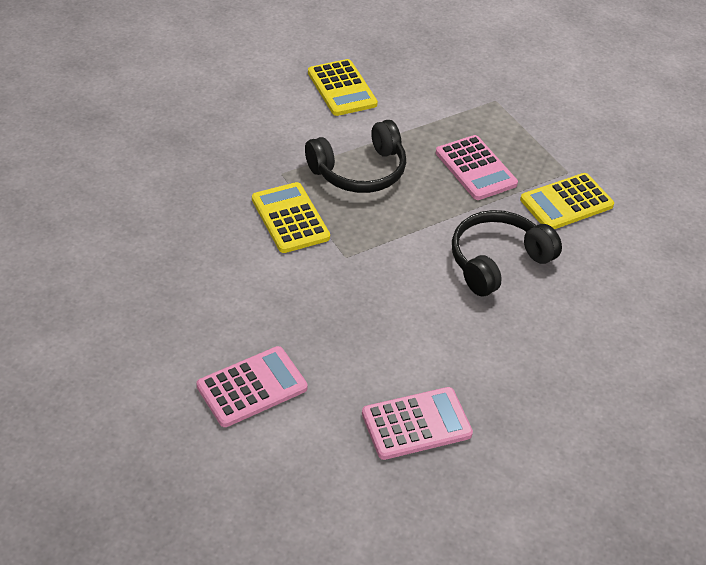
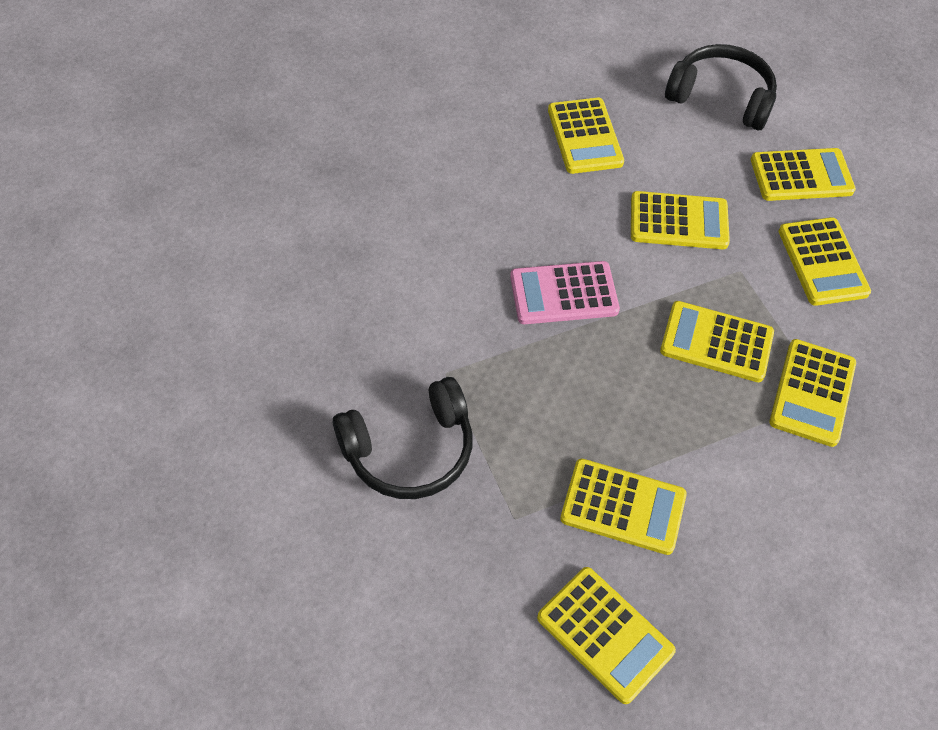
pink calculator: 3 -> 1
yellow calculator: 3 -> 8

